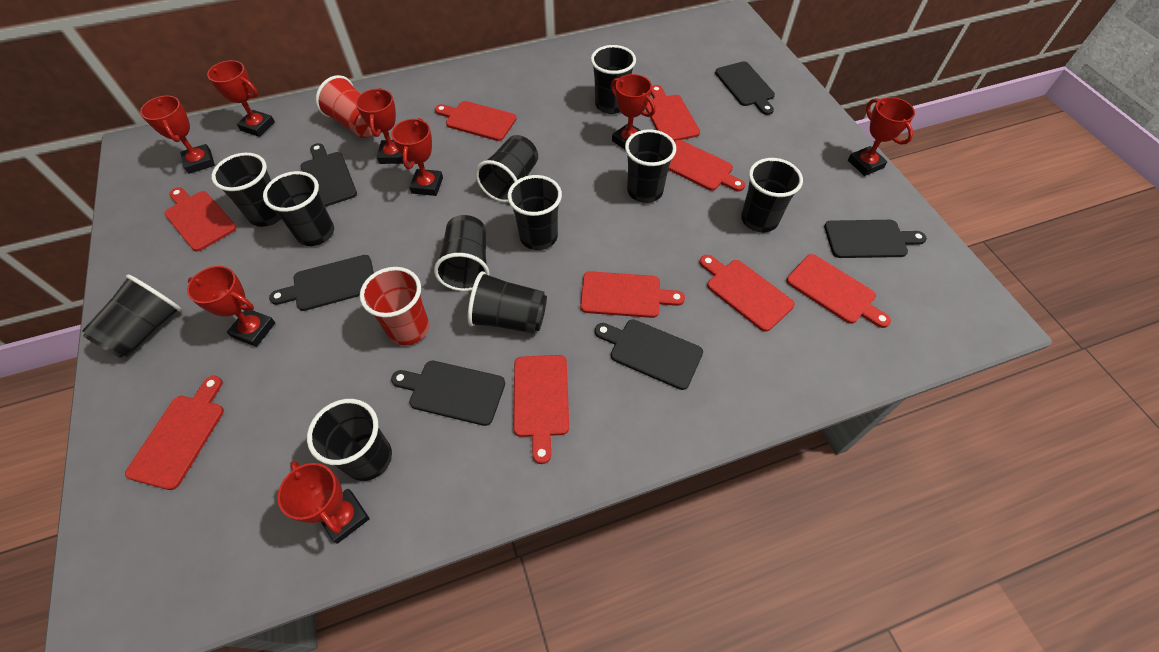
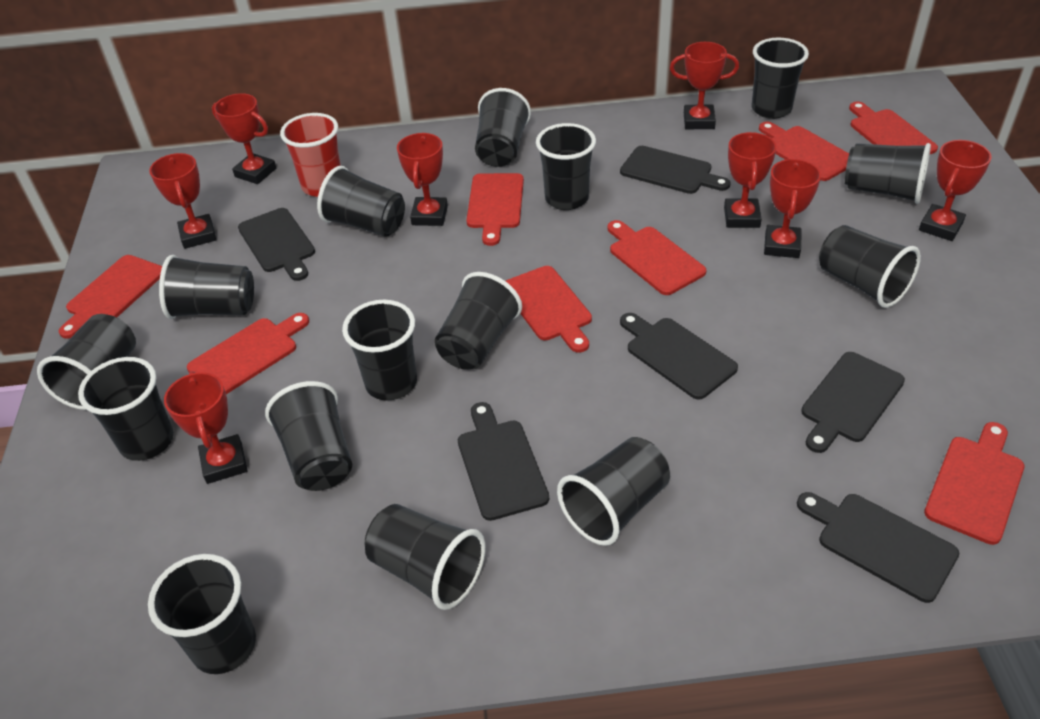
black cup: 11 -> 15
red cup: 2 -> 1
red cutting board: 9 -> 8

